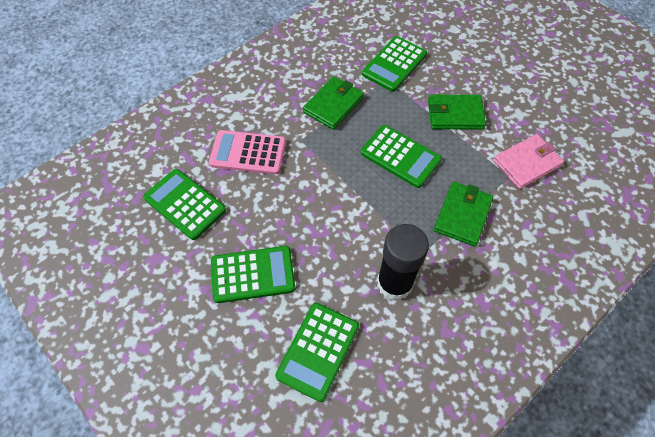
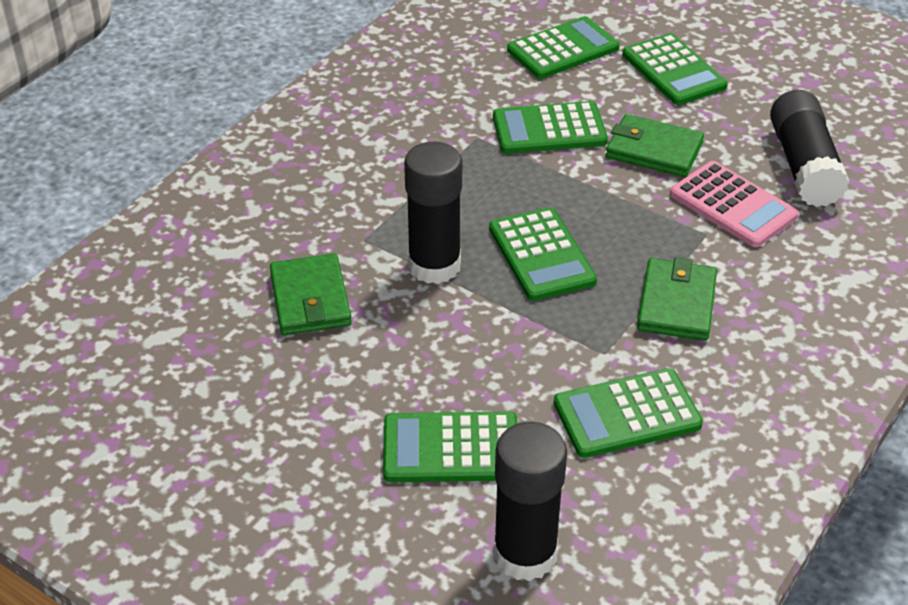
black glue stick: 1 -> 3
green calculator: 5 -> 6
pink wallet: 1 -> 0

